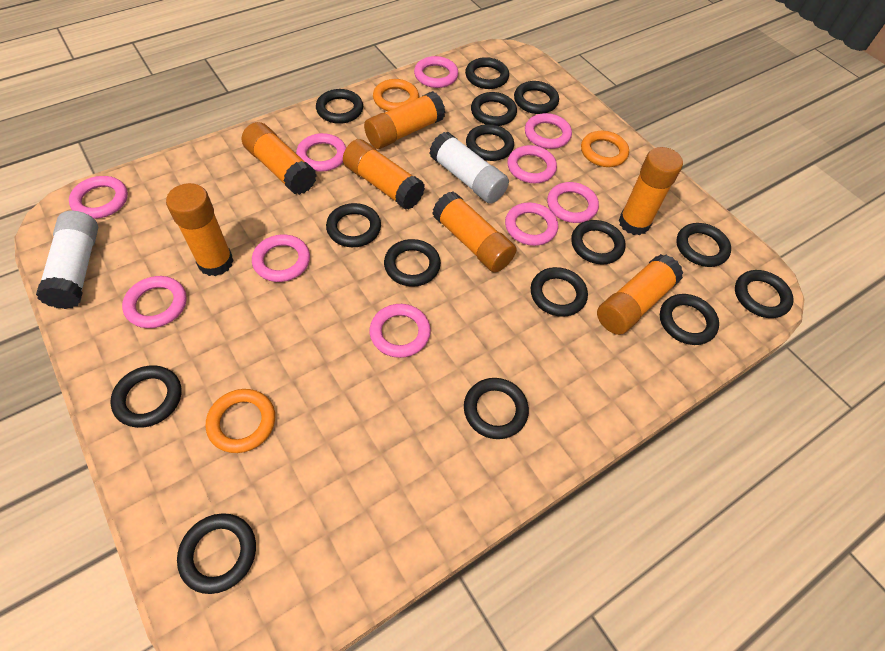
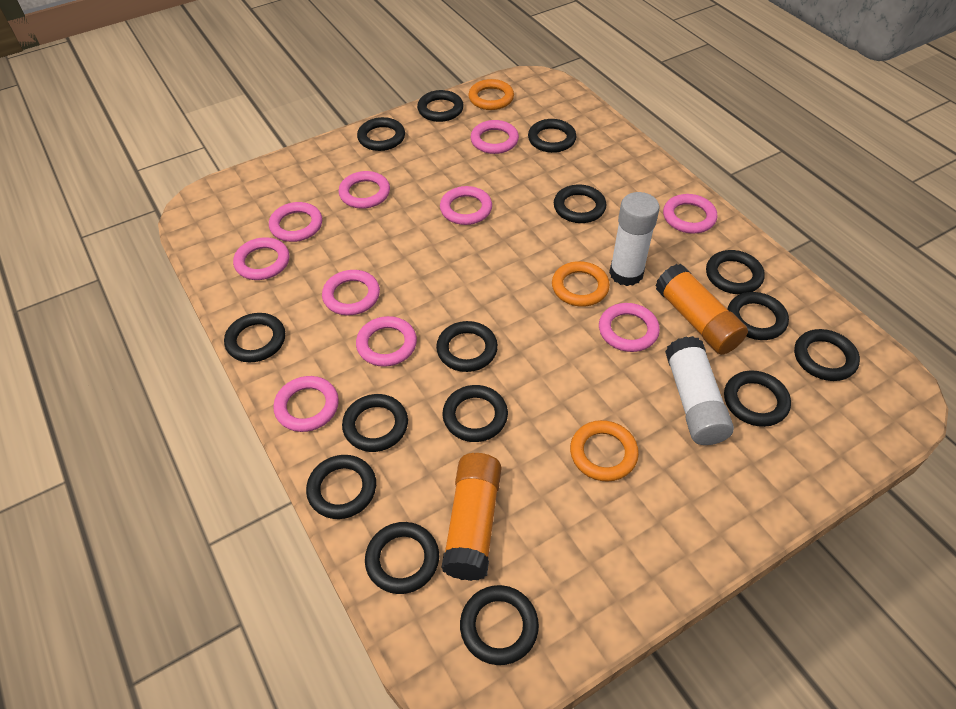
orange glue stick: 7 -> 2

